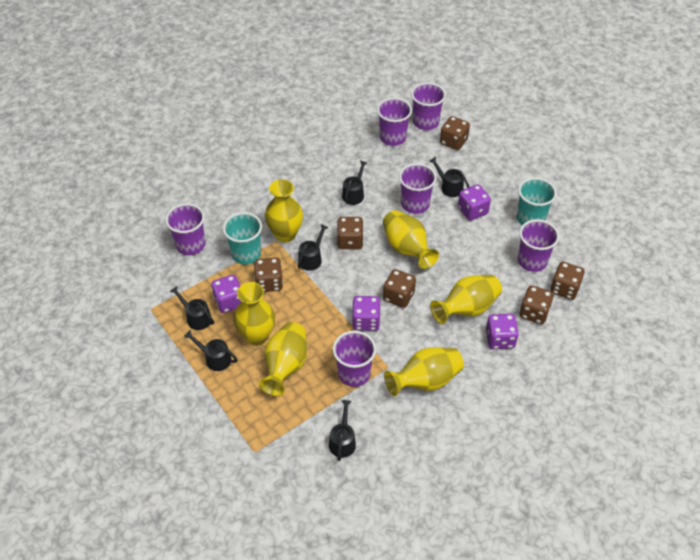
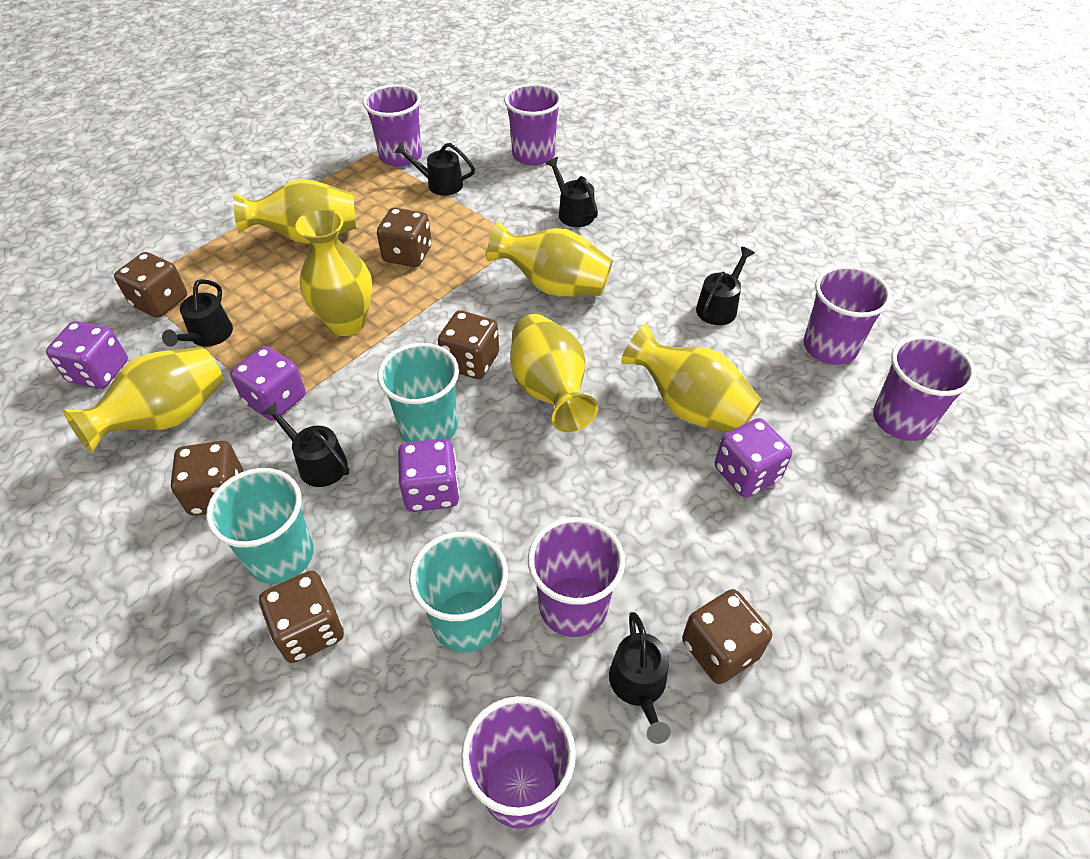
turquoise cup: 2 -> 3

